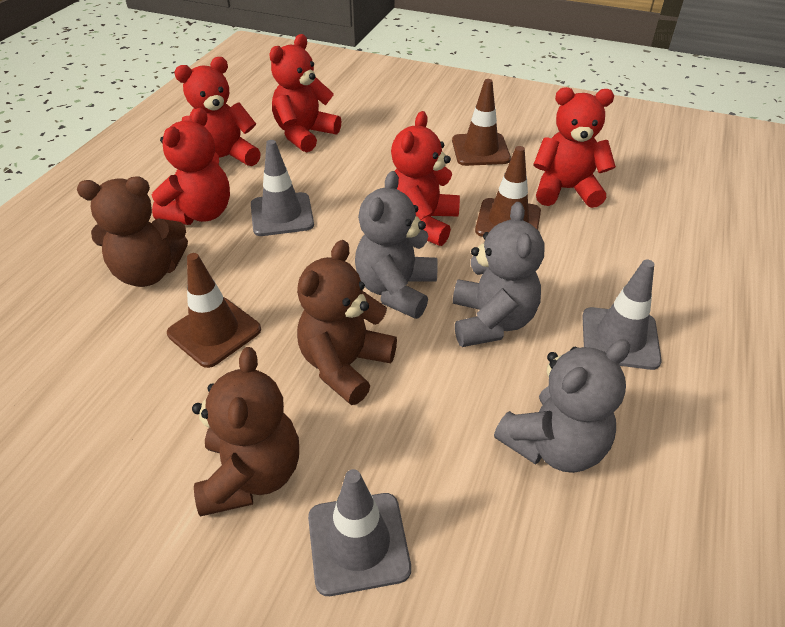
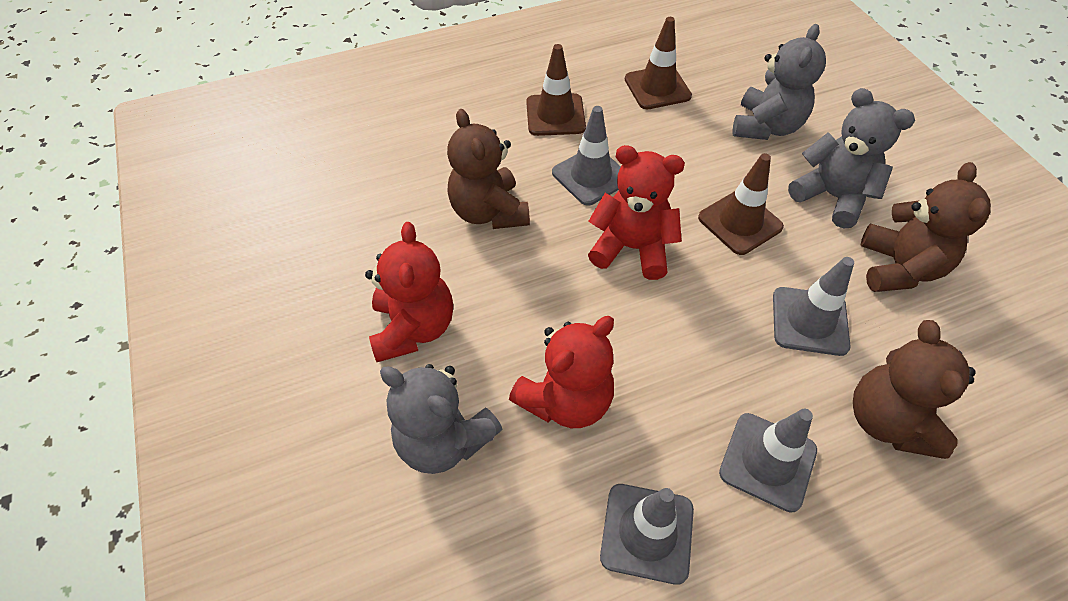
grey traffic cone: 3 -> 4
red teddy bear: 5 -> 3

